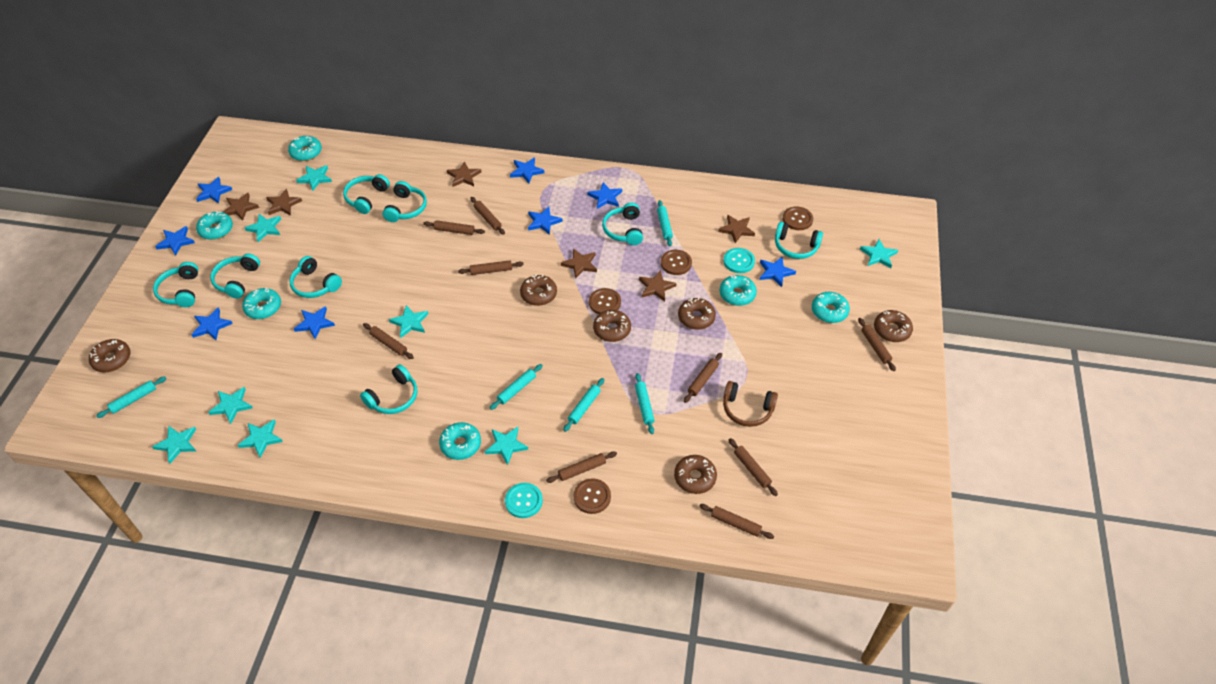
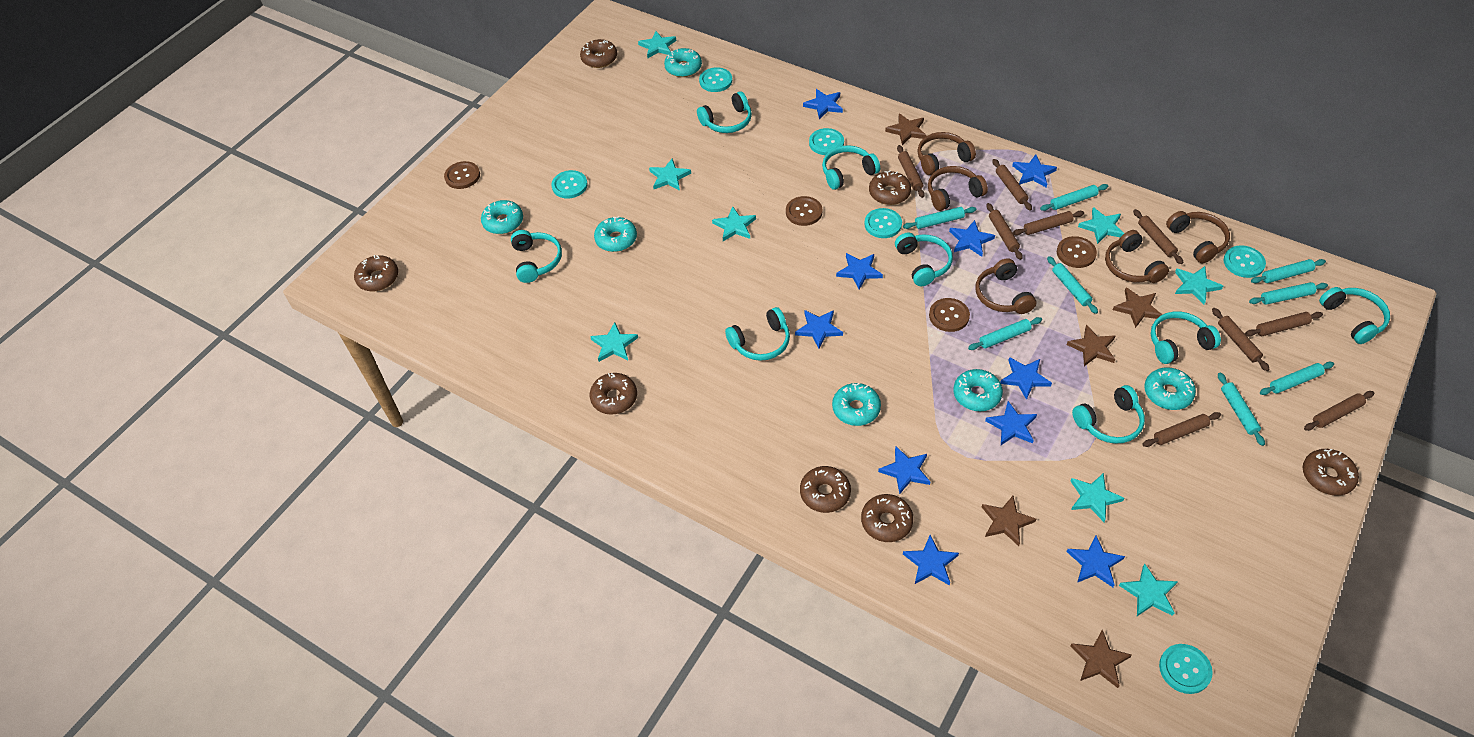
blue star: 8 -> 10
brown donut: 6 -> 7
brown headphones: 1 -> 5
brown star: 6 -> 5
turquoise button: 2 -> 6
turquoise rolling pin: 5 -> 8

